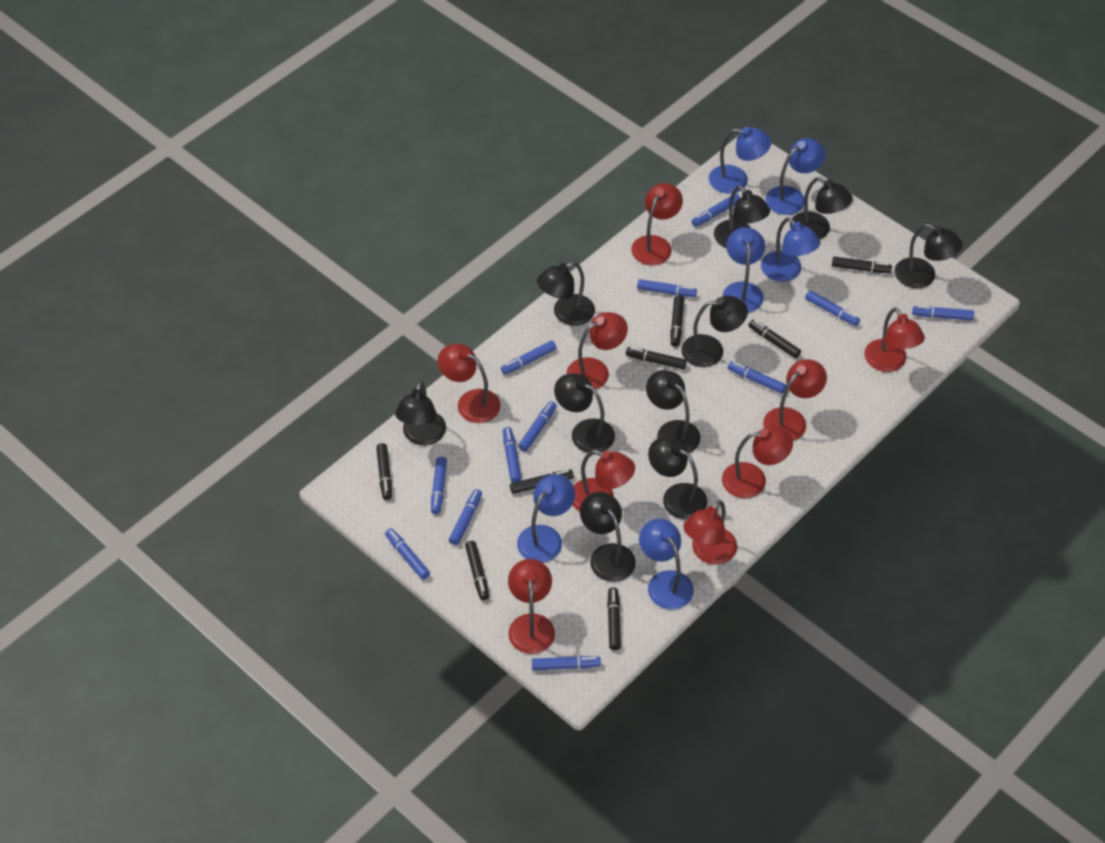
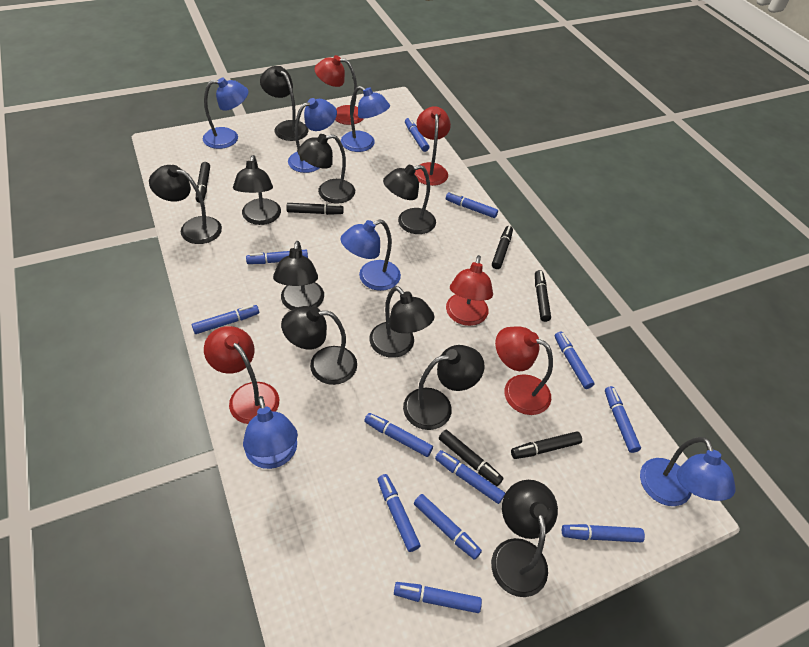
black marker: 8 -> 6
red lamp: 9 -> 5

